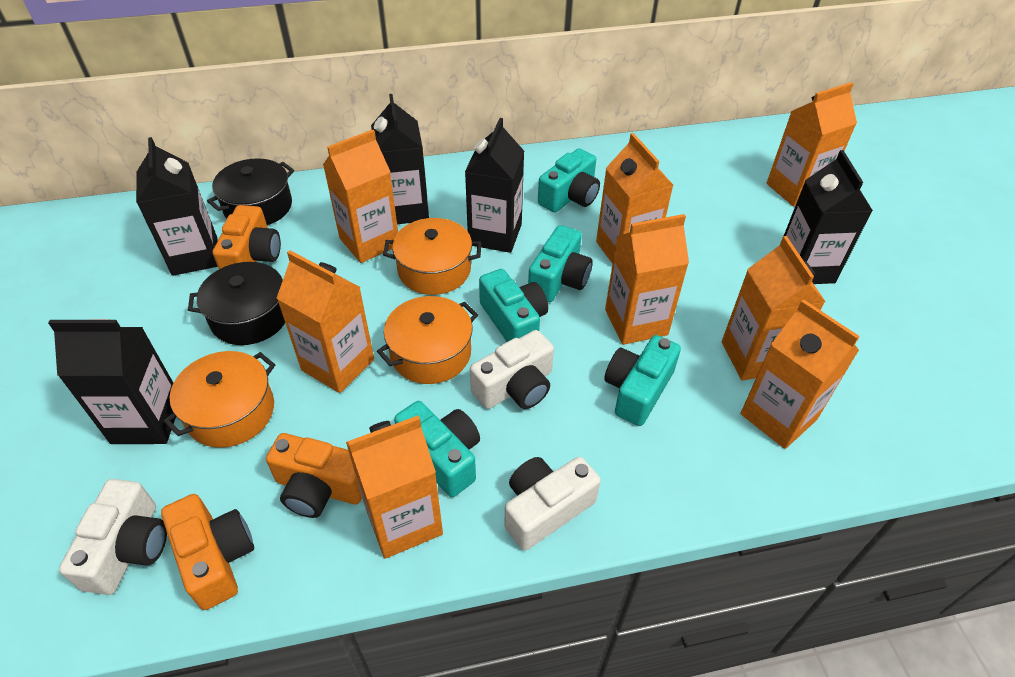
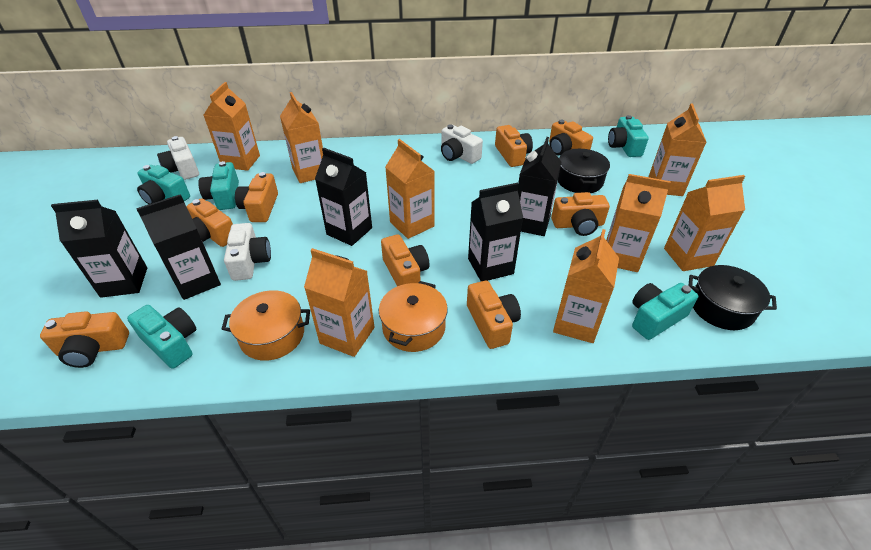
orange camera: 3 -> 8
orange pot: 3 -> 2

